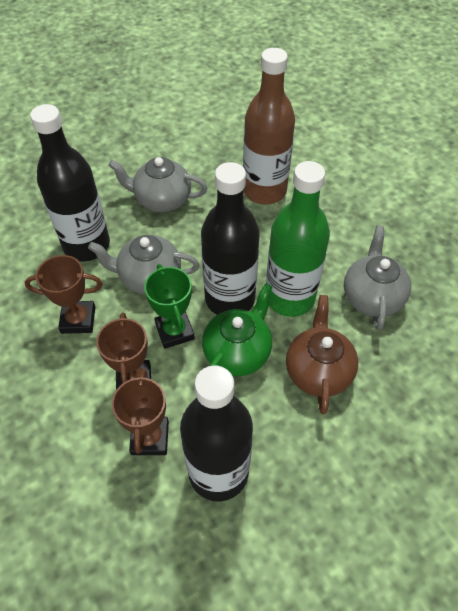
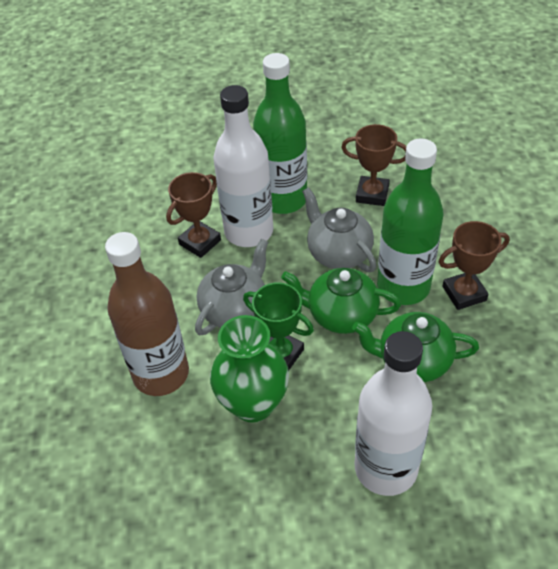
black bottle: 3 -> 0
brown teapot: 1 -> 0
green bottle: 1 -> 2
green teapot: 1 -> 2
green vase: 0 -> 1
grey teapot: 3 -> 2
white bottle: 0 -> 2

